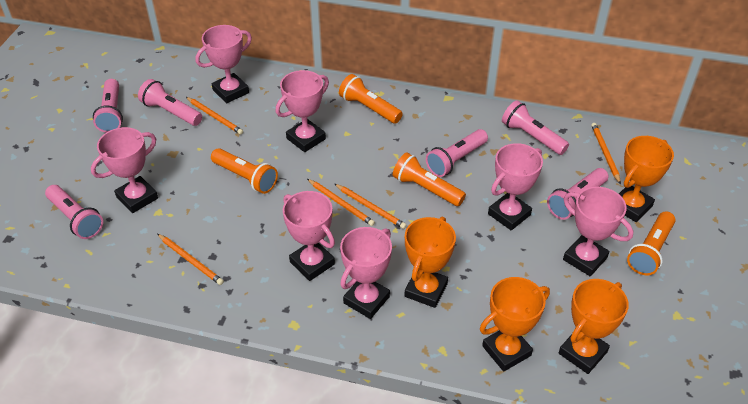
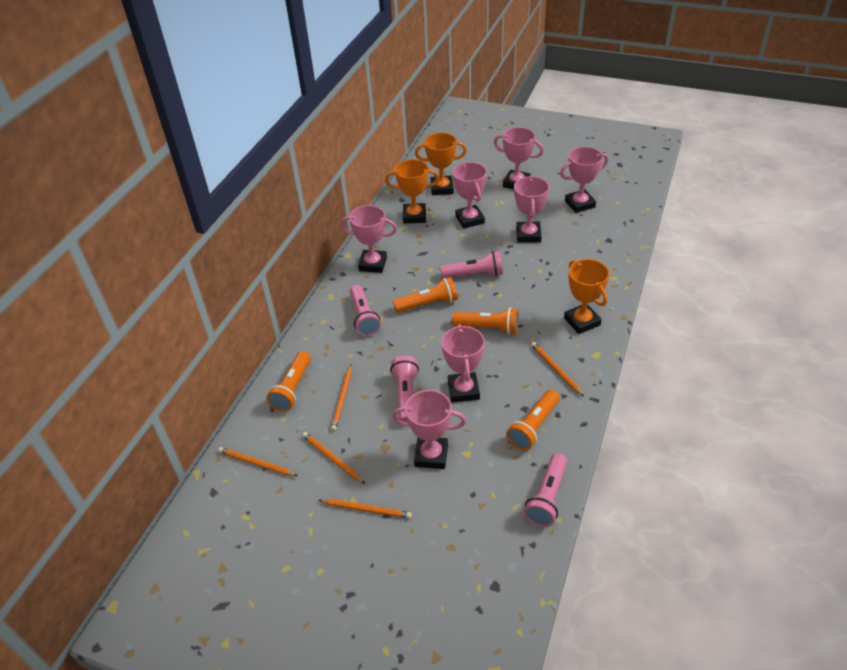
orange trophy: 4 -> 3
pink flashlight: 6 -> 4

